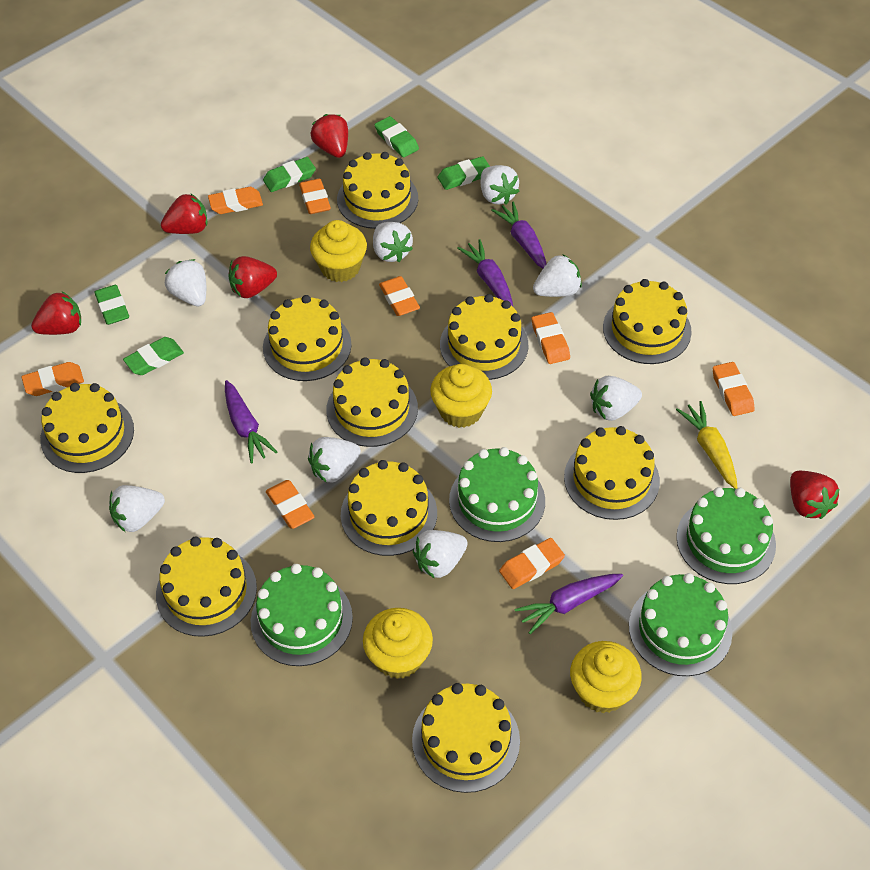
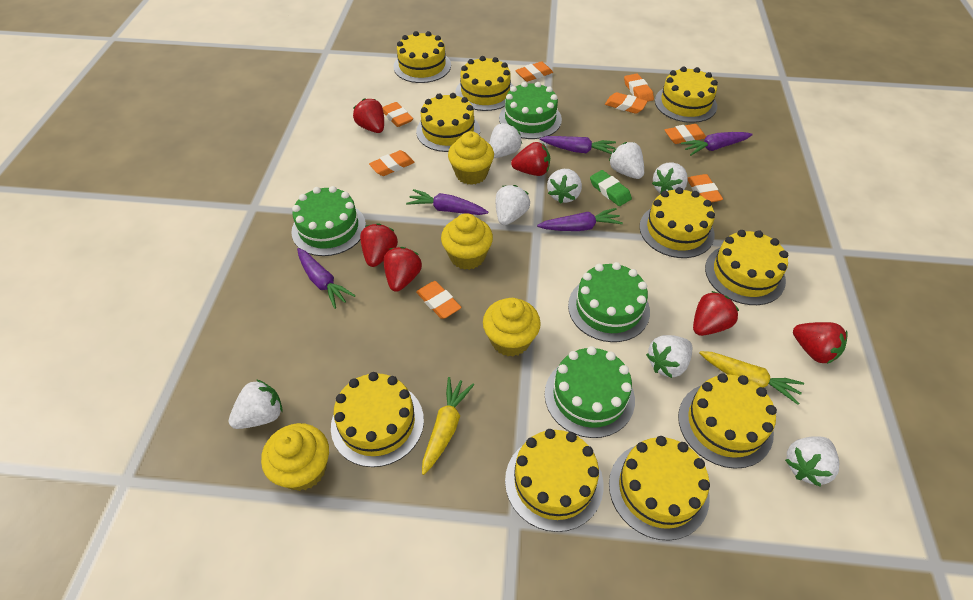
green eraser: 5 -> 1
purple carrot: 4 -> 5
red strawberry: 5 -> 6
yellow carrot: 1 -> 2

